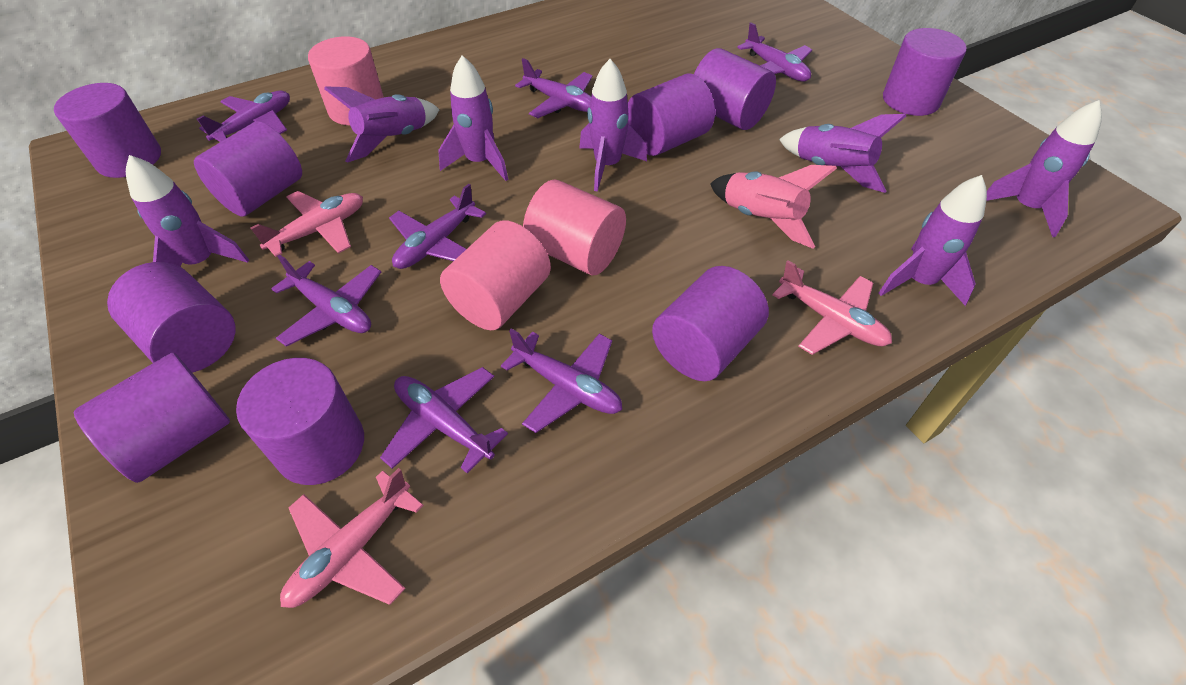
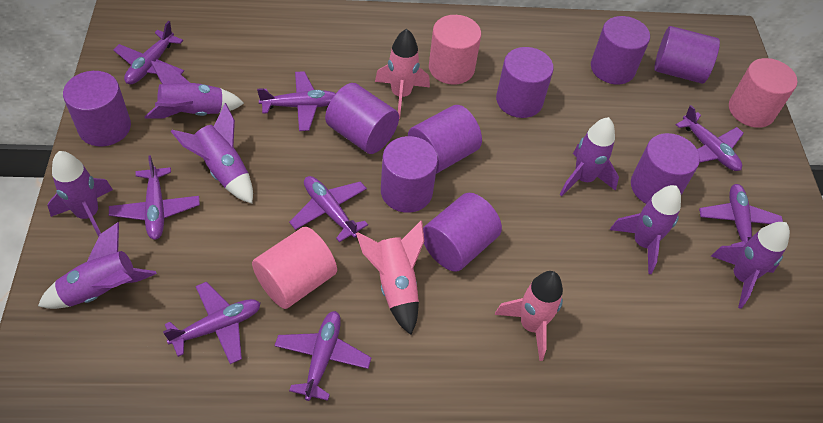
pink plane: 3 -> 0
pink rocket: 1 -> 3
purple plane: 7 -> 8

